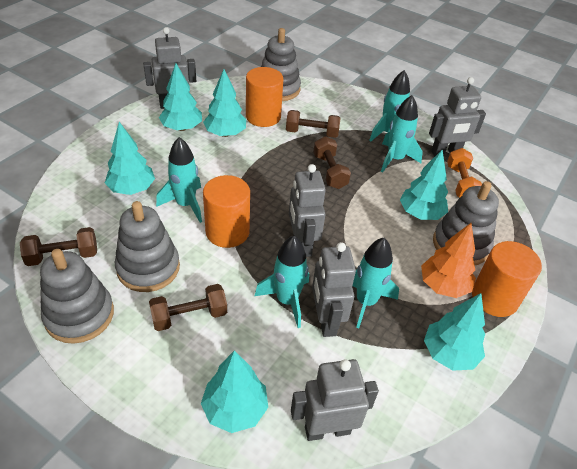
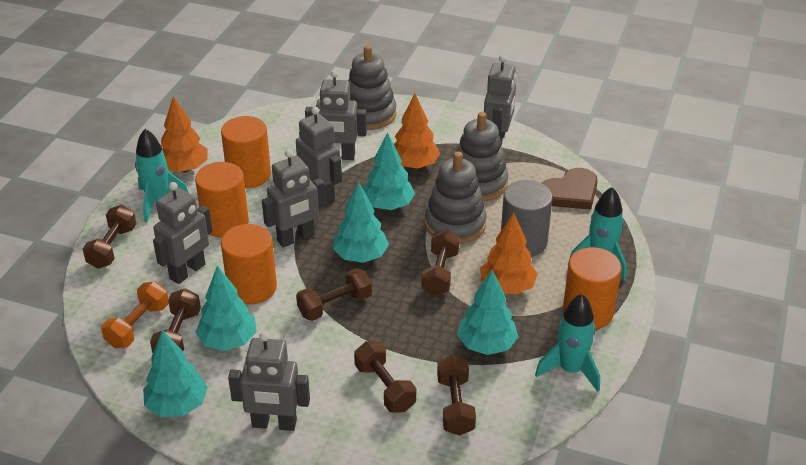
brown dumbbell: 4 -> 6
brown heart: 0 -> 1
grey cylinder: 0 -> 1
grey robot: 5 -> 6
grey stacking toy: 4 -> 3
orange cylinder: 3 -> 4
orange tree: 1 -> 3
turquoise rocket: 5 -> 3
turquoise tree: 6 -> 5

